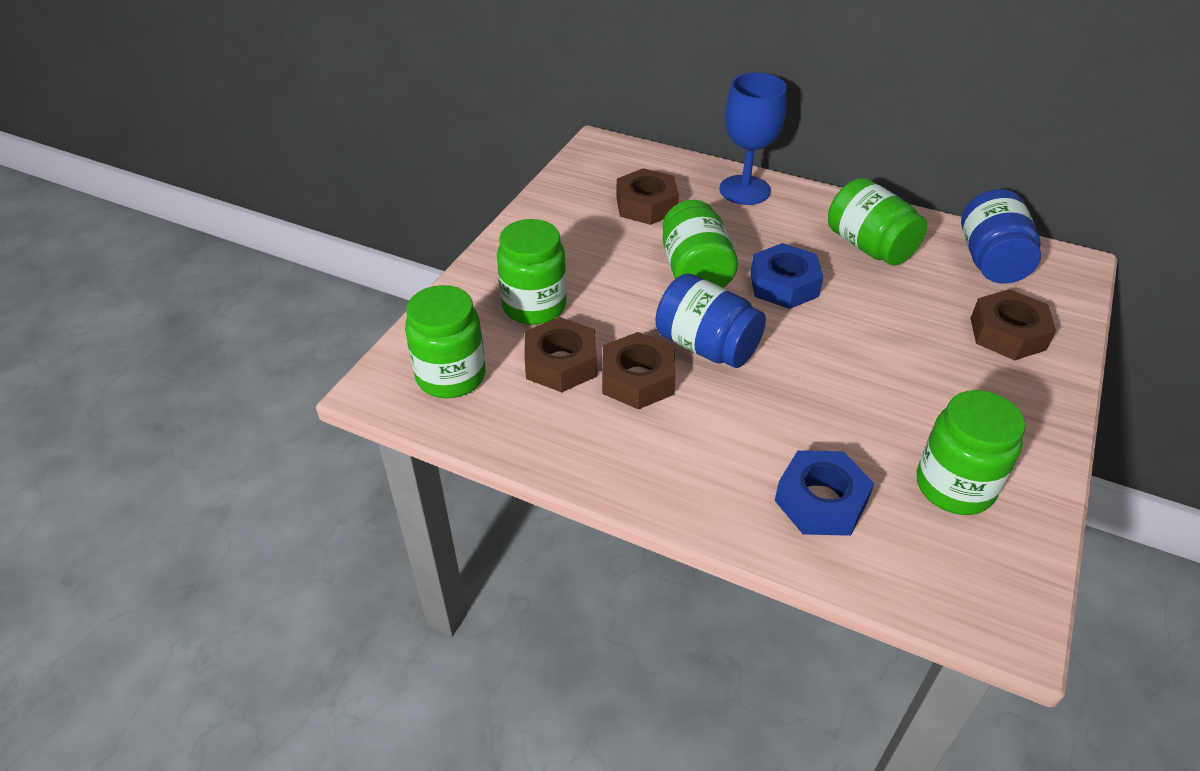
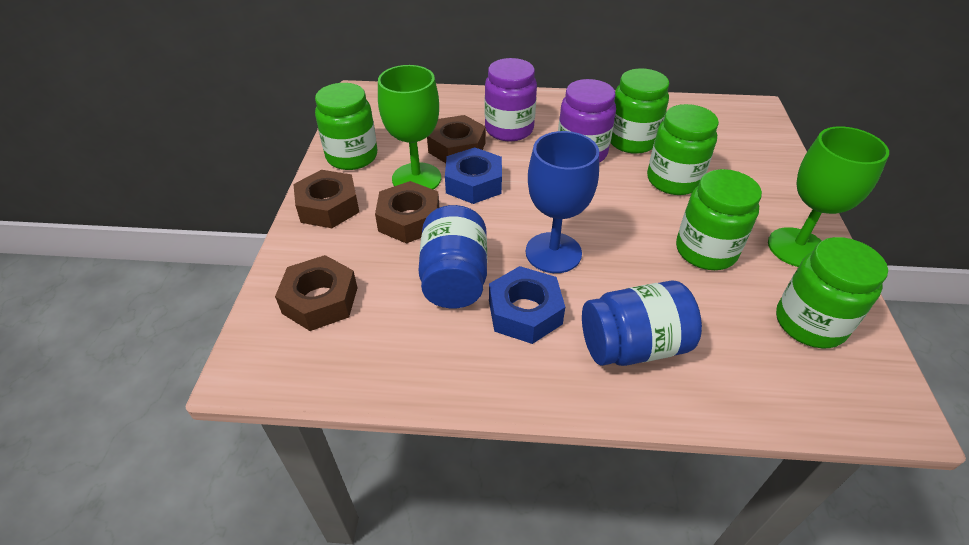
green goblet: 0 -> 2
purple jar: 0 -> 2

